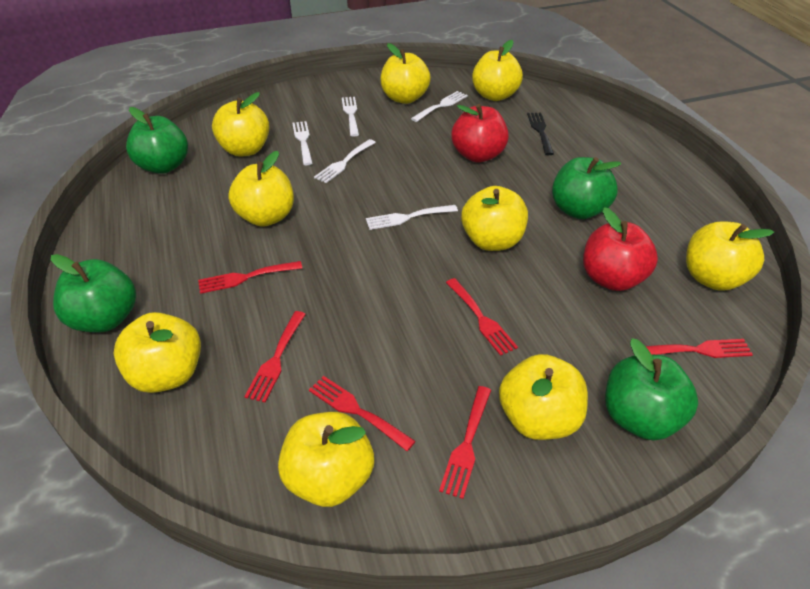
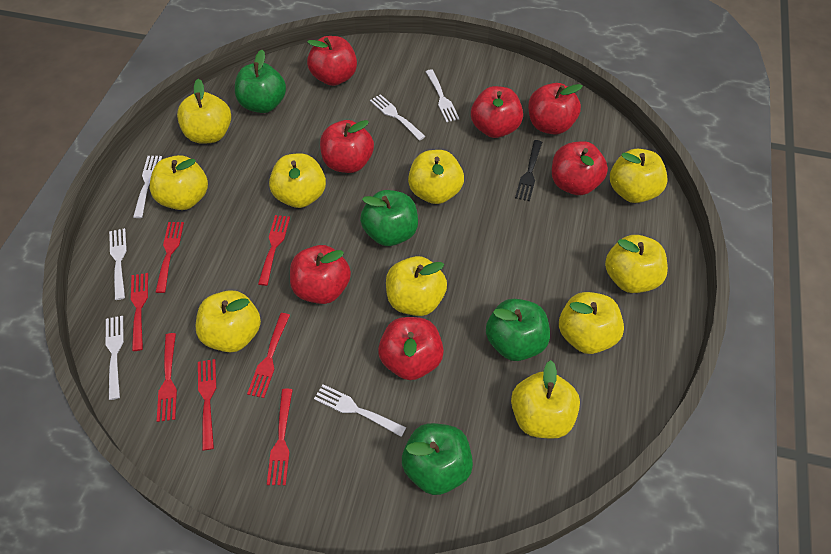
red apple: 2 -> 7
red fork: 6 -> 7
white fork: 5 -> 6
yellow apple: 9 -> 10

